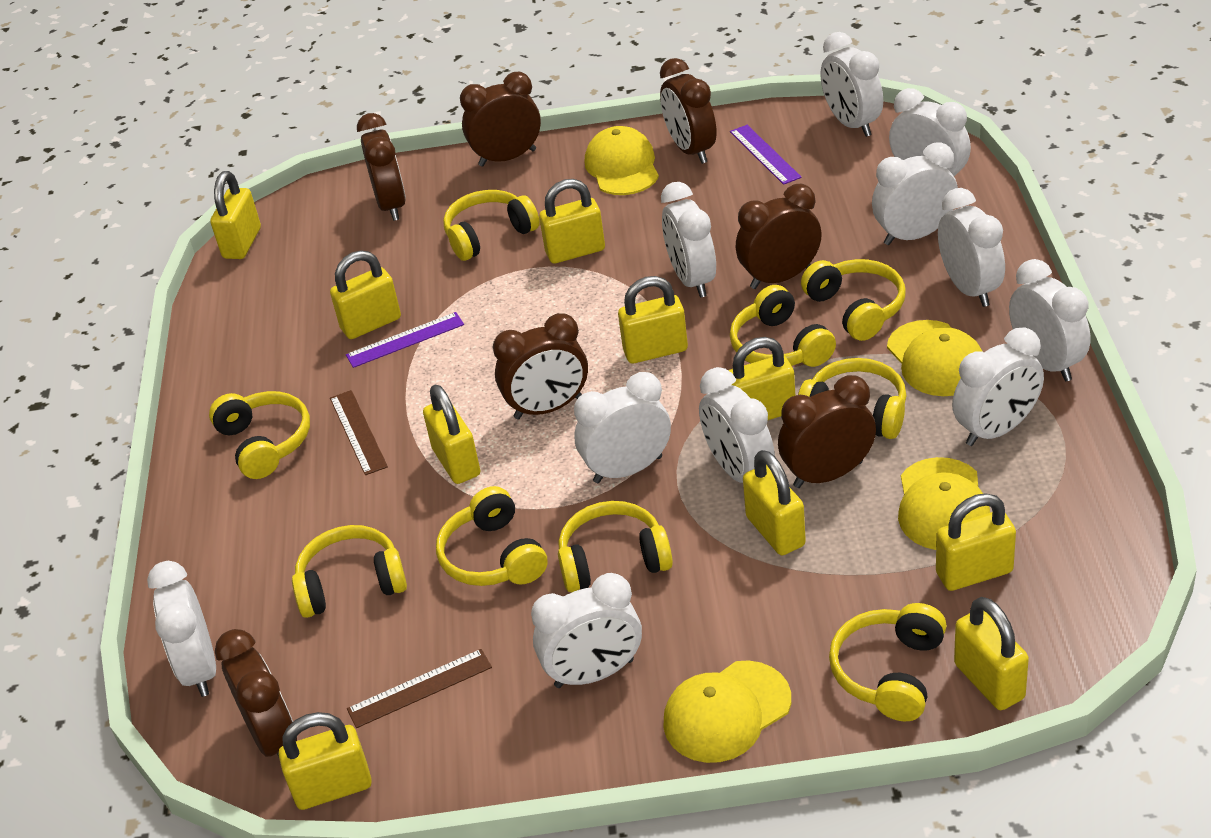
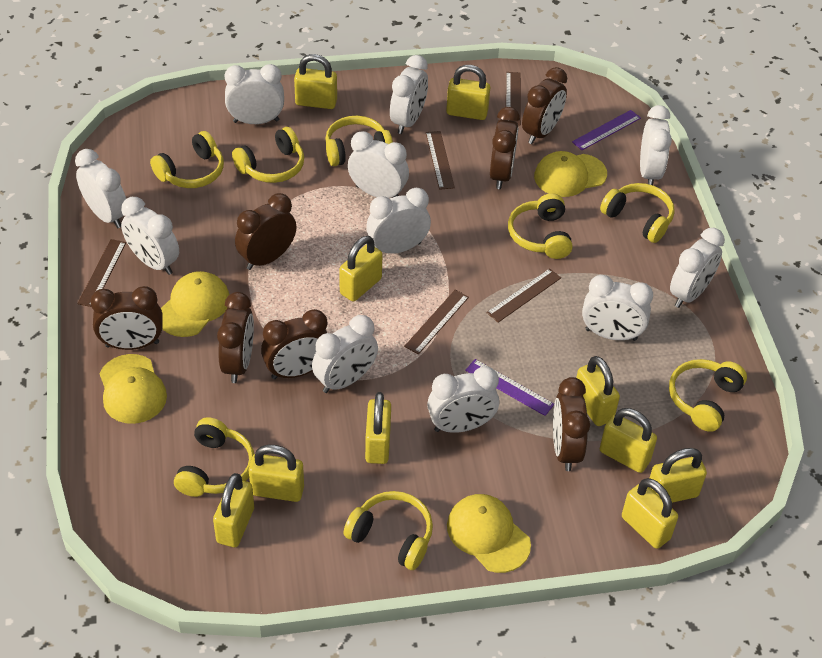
brown ruler: 2 -> 5
yellow headphones: 9 -> 8

